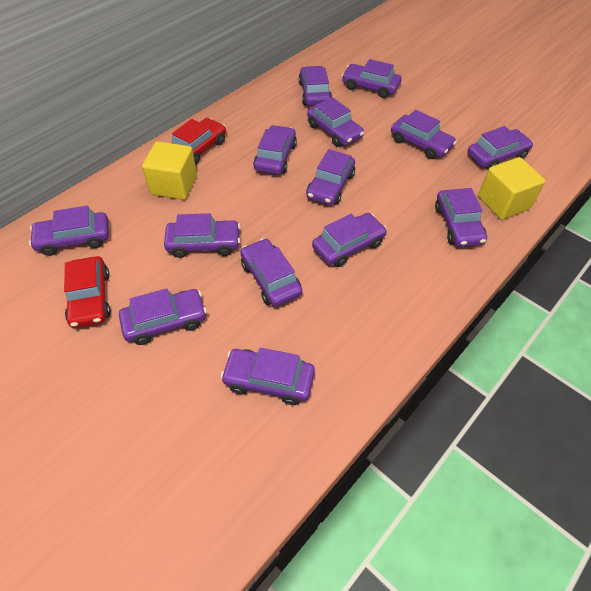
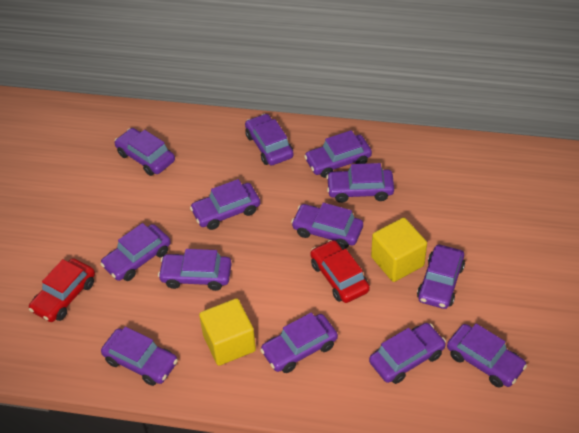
purple car: 14 -> 13

